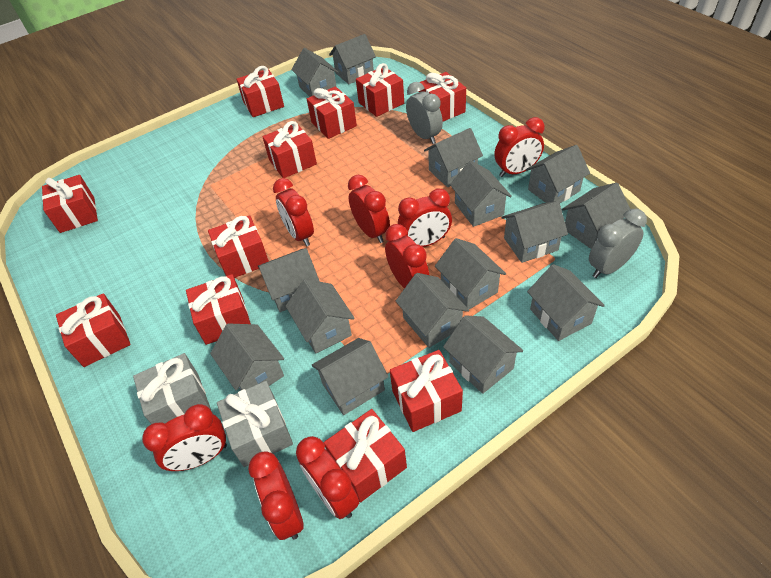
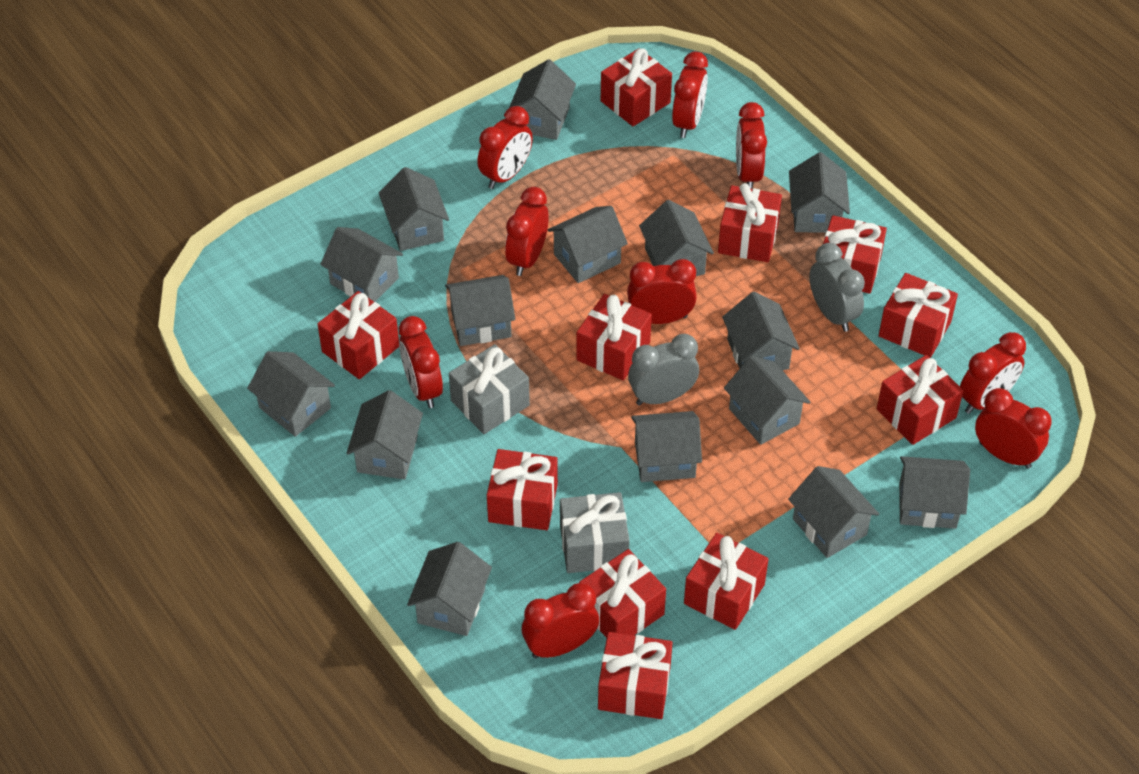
red clock: 8 -> 9

